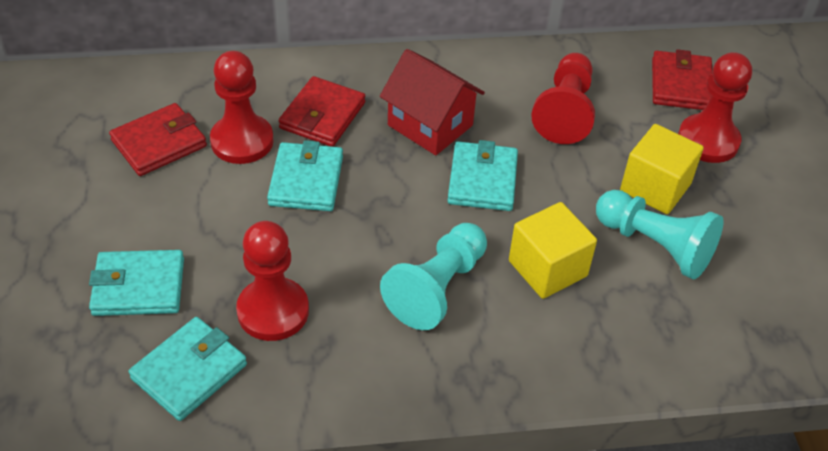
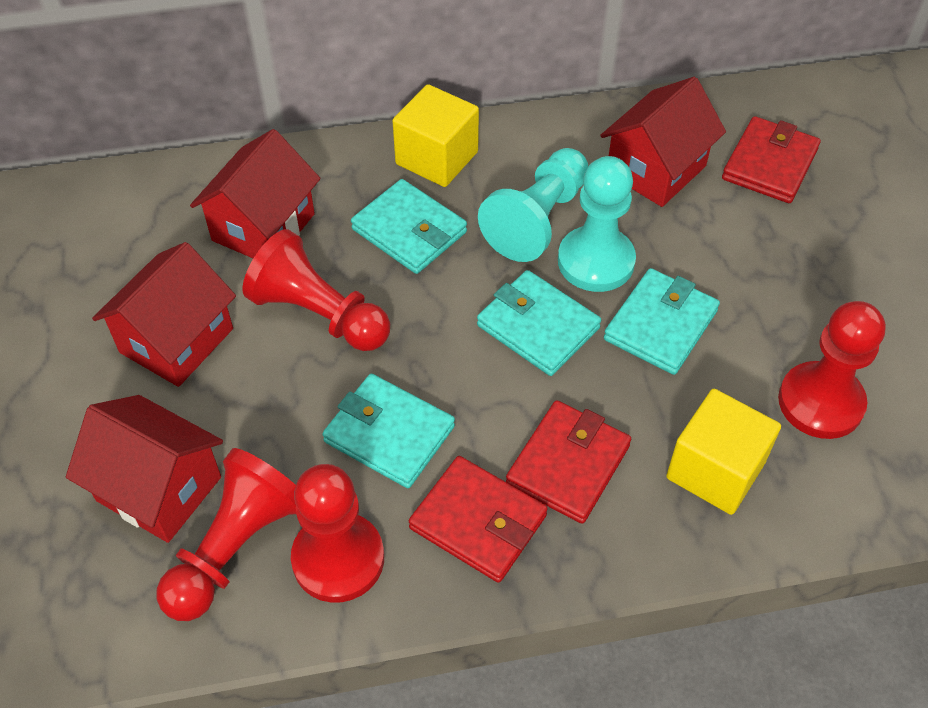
red house: 1 -> 4

